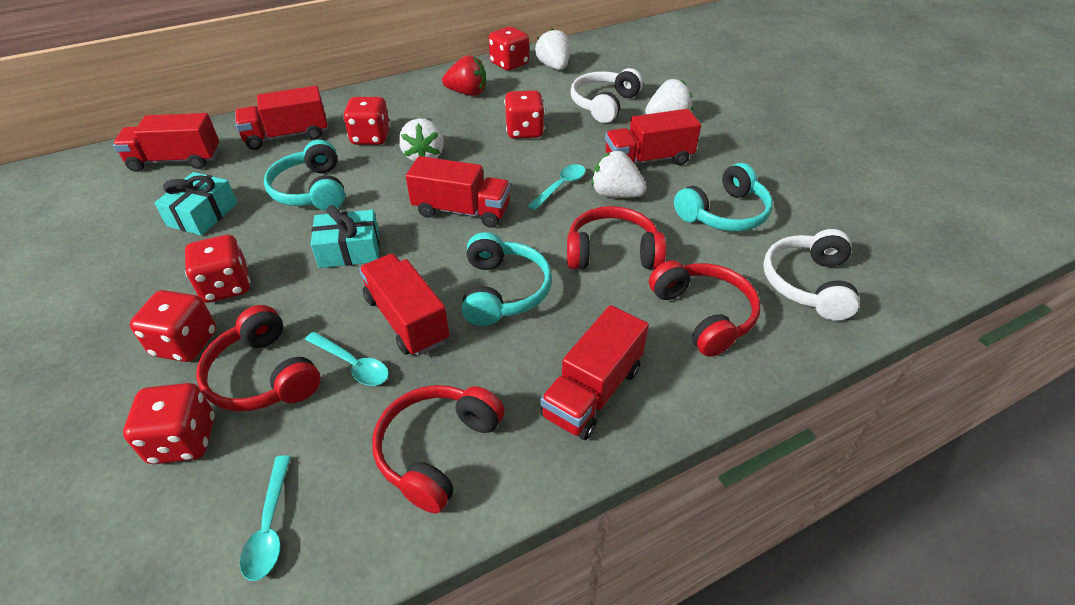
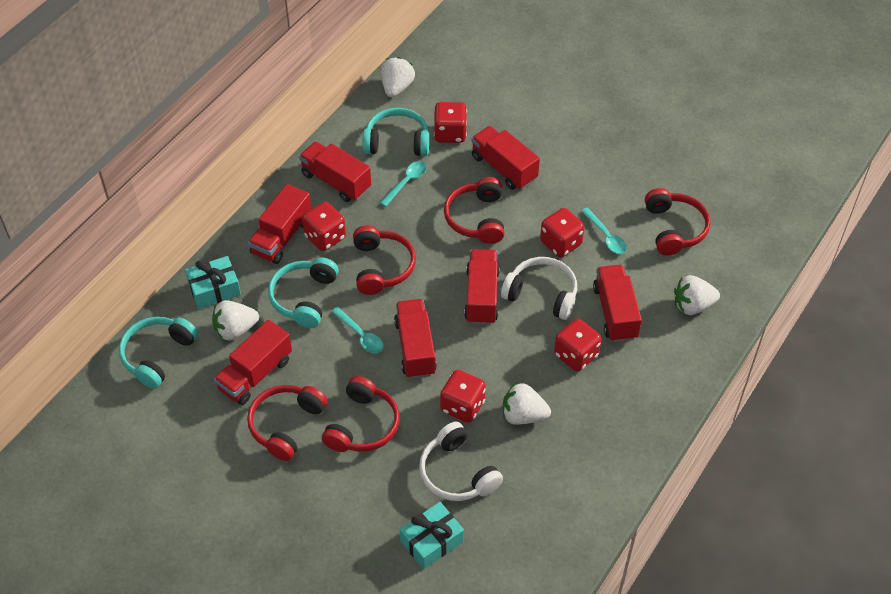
red dice: 6 -> 5
red headphones: 4 -> 5
red strawberry: 1 -> 0
red truck: 6 -> 7

